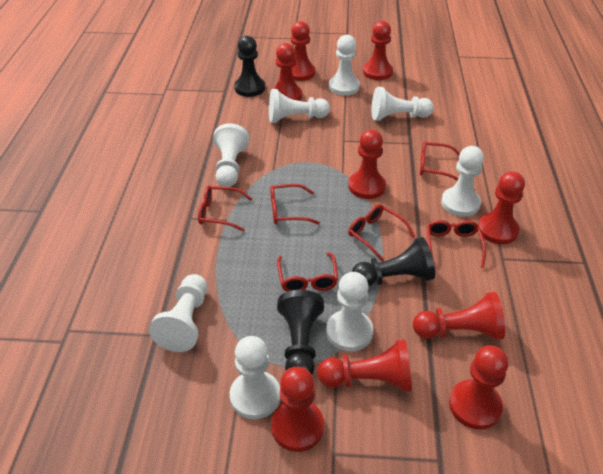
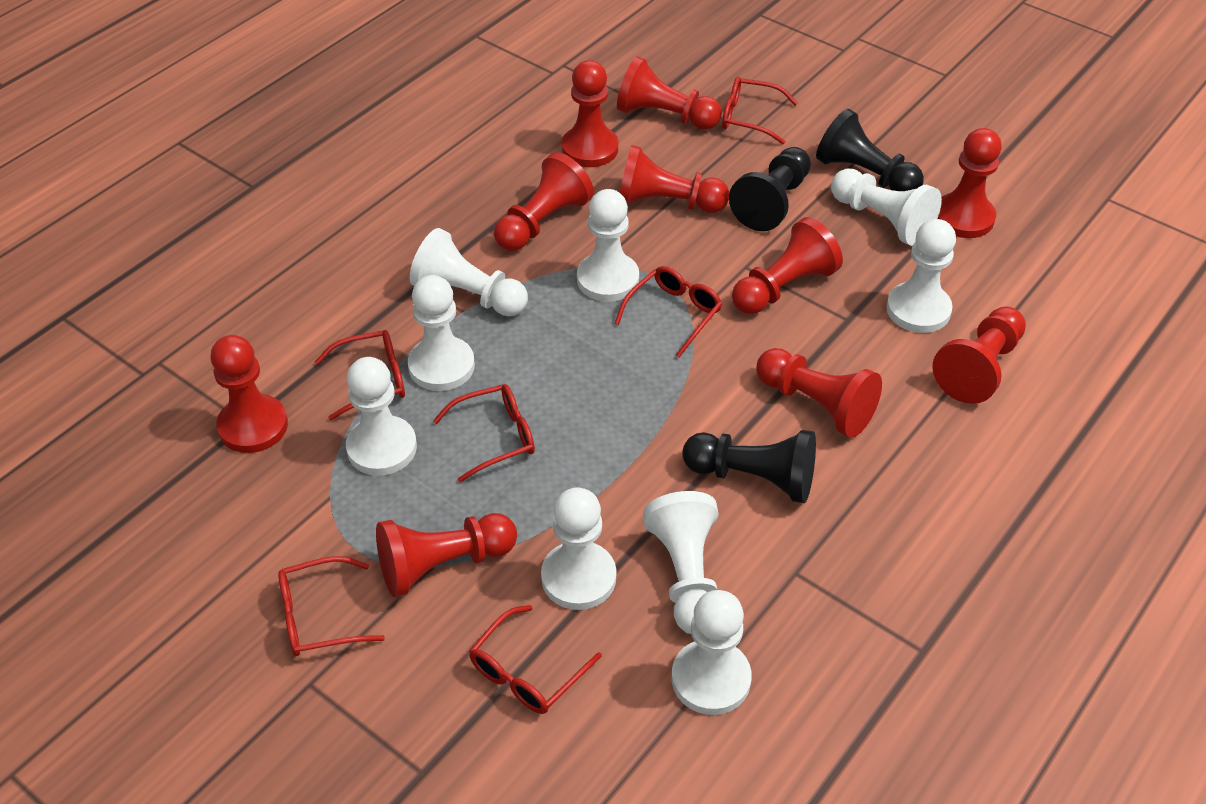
red pawn: 9 -> 10
white pawn: 8 -> 9

